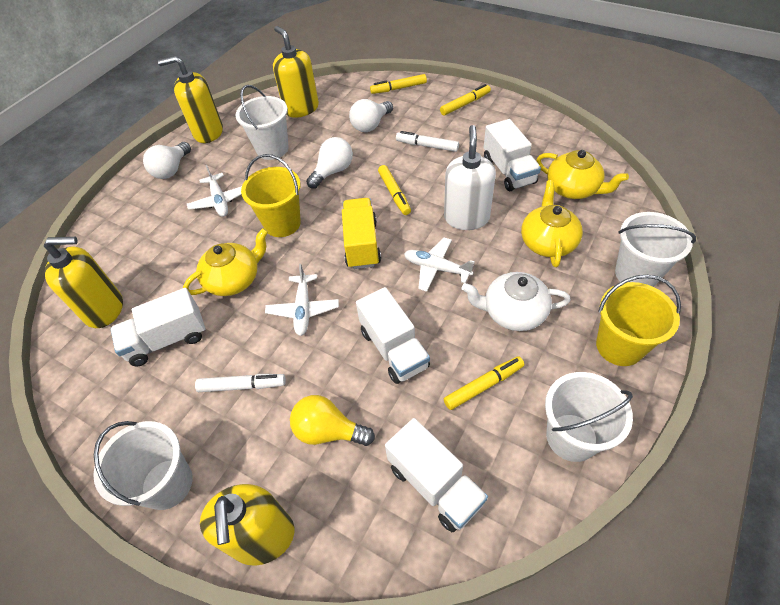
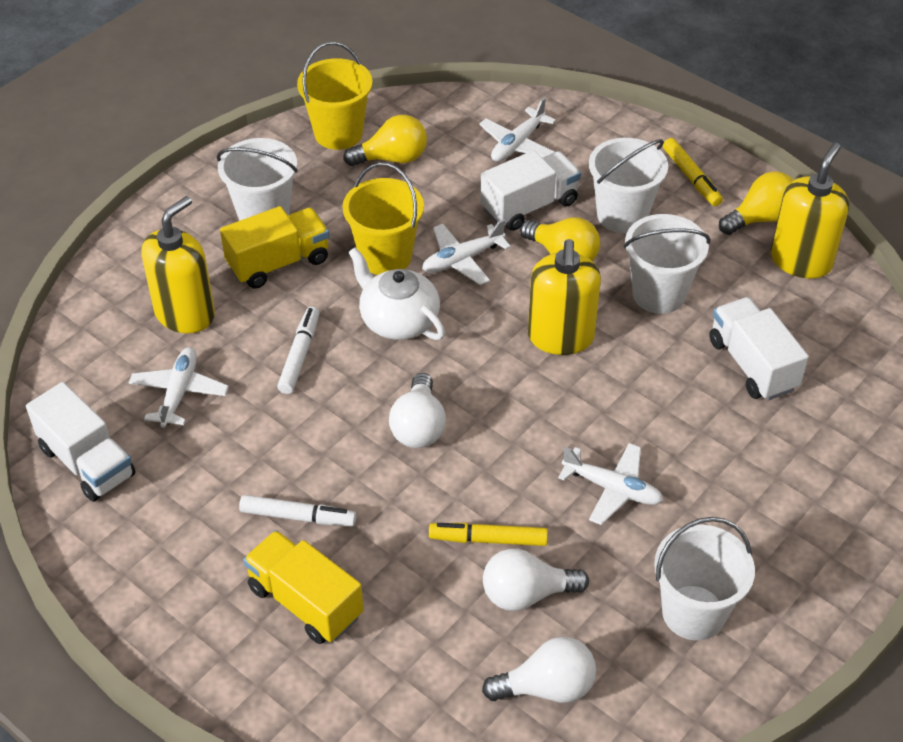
white plane: 3 -> 4
white soap dispenser: 1 -> 0
white truck: 4 -> 3
yellow light bulb: 1 -> 3
yellow marker: 4 -> 2
yellow soap dispenser: 4 -> 3
yellow teapot: 3 -> 0
yellow truck: 1 -> 2

